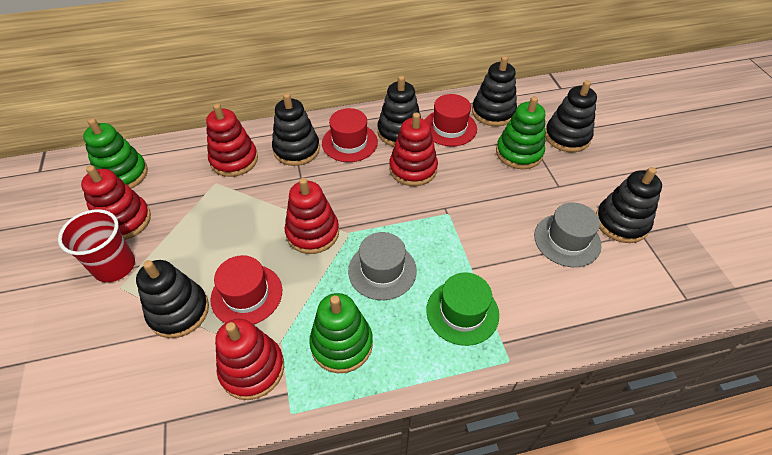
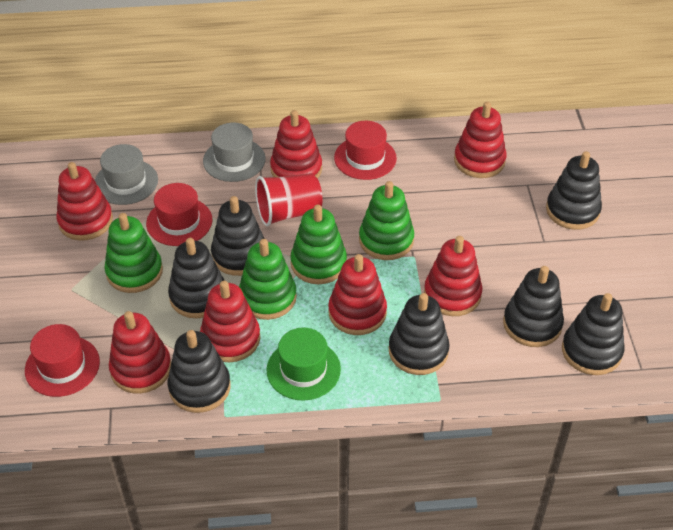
black stacking toy: 6 -> 7
green stacking toy: 3 -> 4
red stacking toy: 5 -> 7

